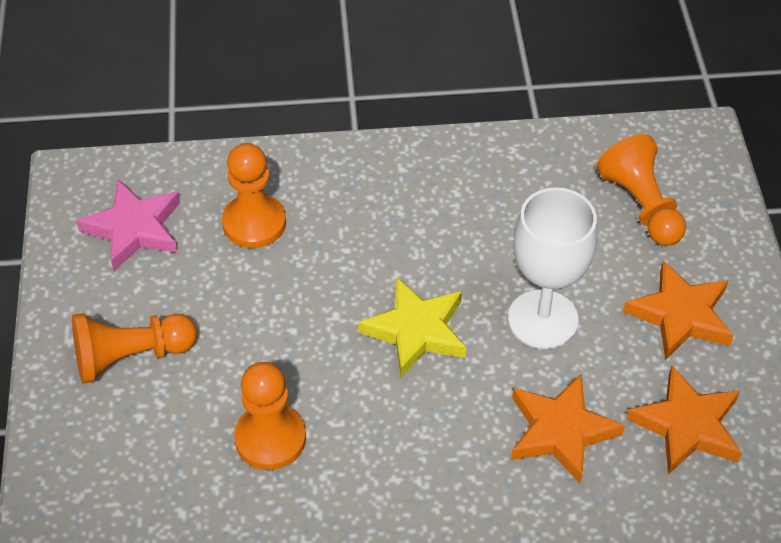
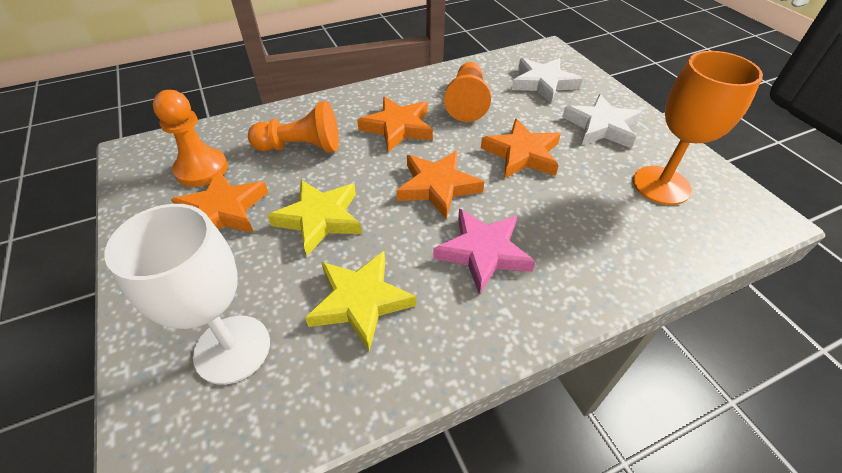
orange goblet: 0 -> 1
orange pawn: 4 -> 3
orange star: 3 -> 4
white star: 0 -> 2
yellow star: 1 -> 2

